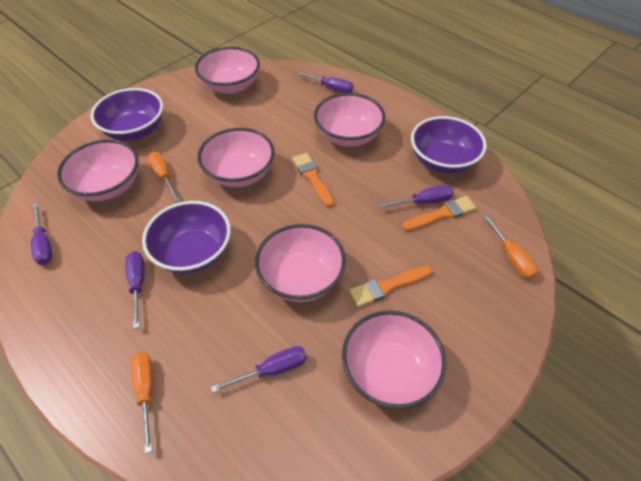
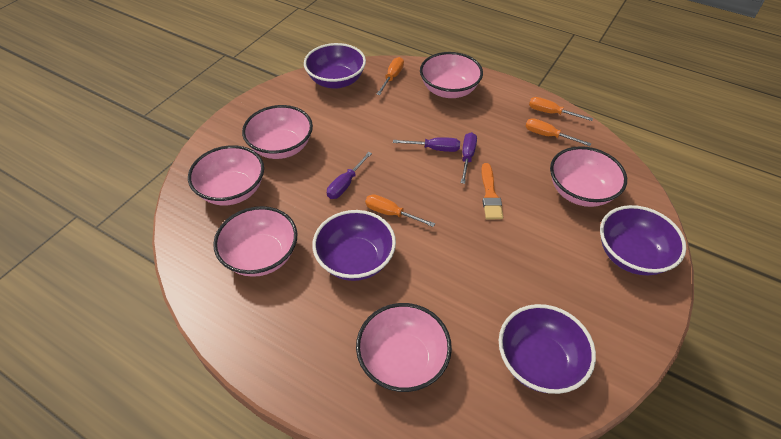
orange brush: 3 -> 1
orange screwdriver: 3 -> 4
purple bowl: 3 -> 4
purple screwdriver: 5 -> 3

